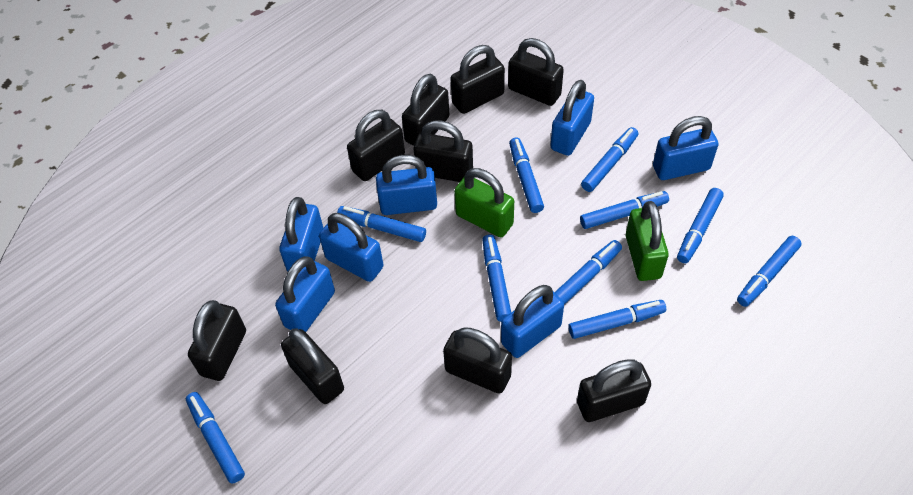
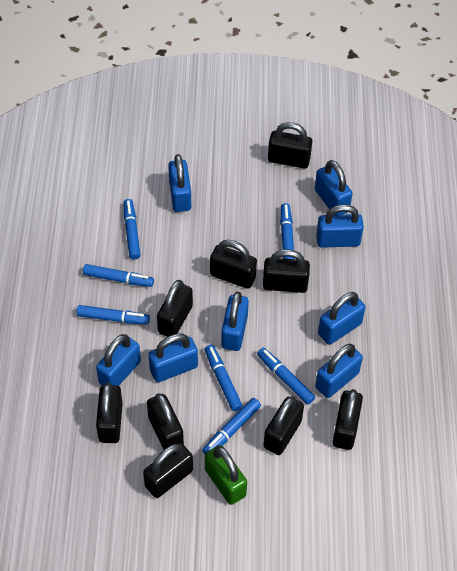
blue marker: 10 -> 7
blue padlock: 7 -> 8
green padlock: 2 -> 1

